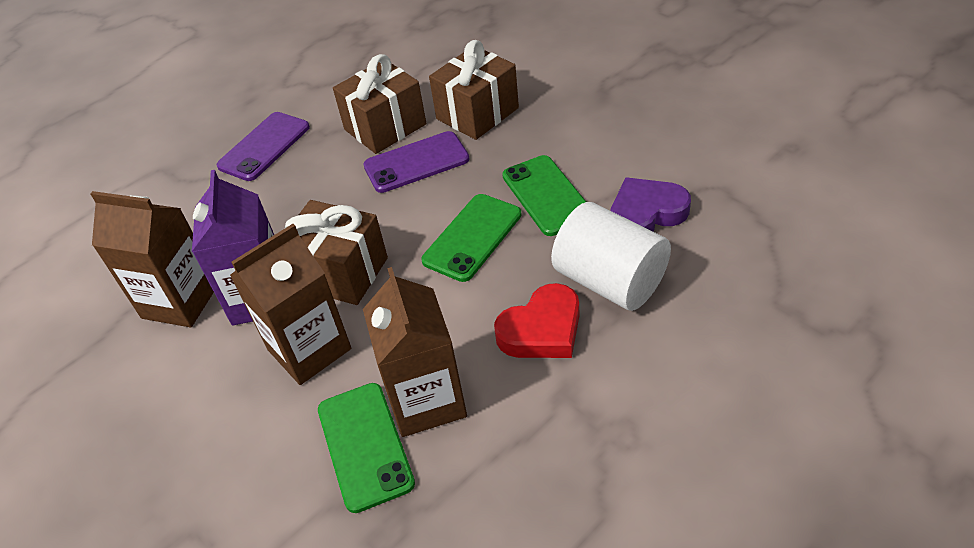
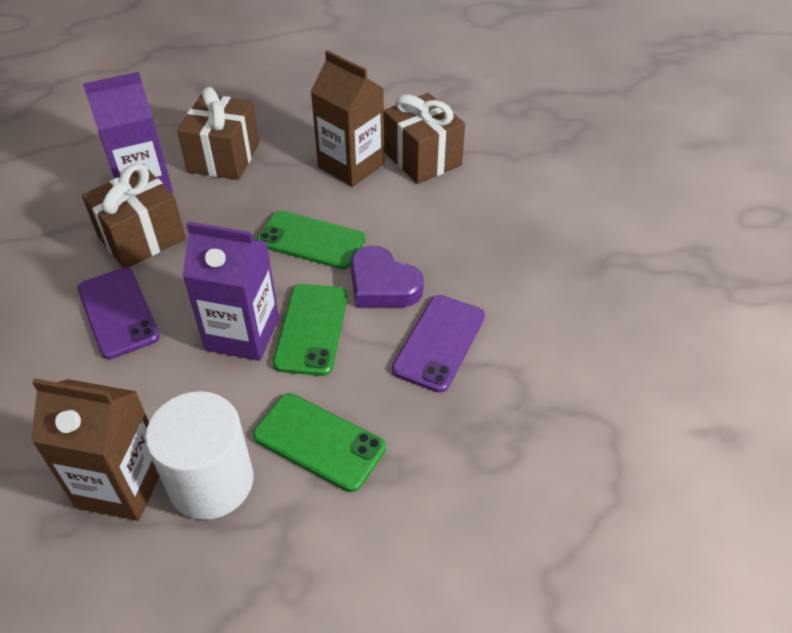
brown carton: 3 -> 2
purple carton: 1 -> 2
red heart: 1 -> 0

